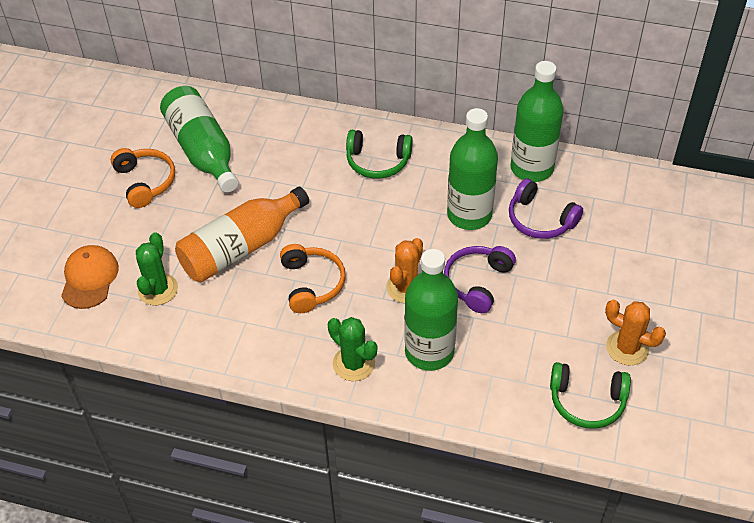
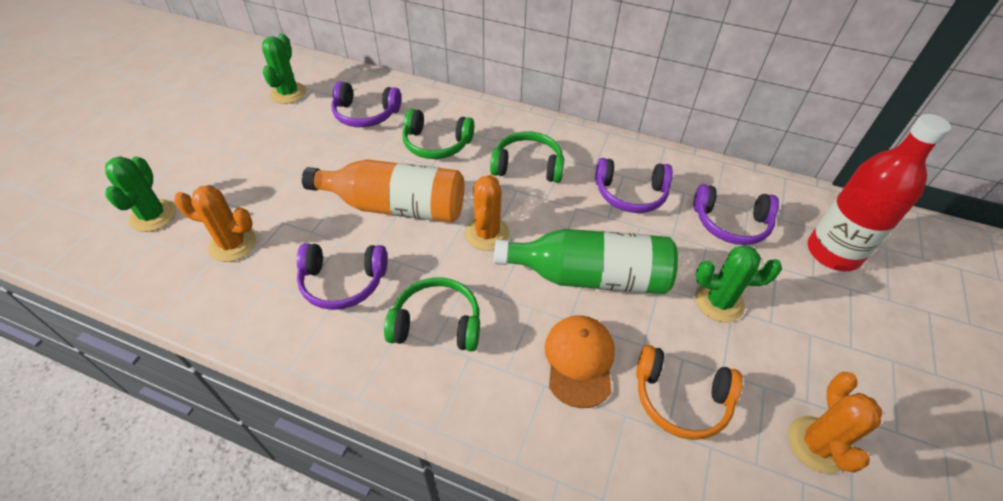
green bottle: 4 -> 1
green cactus: 2 -> 3
green headphones: 2 -> 3
orange cactus: 2 -> 3
orange headphones: 2 -> 1
purple headphones: 2 -> 4
red bottle: 0 -> 1

